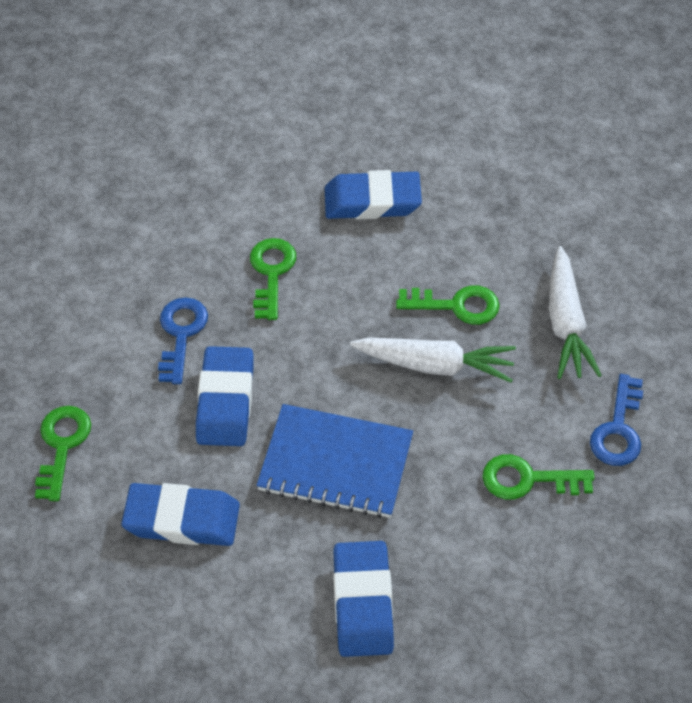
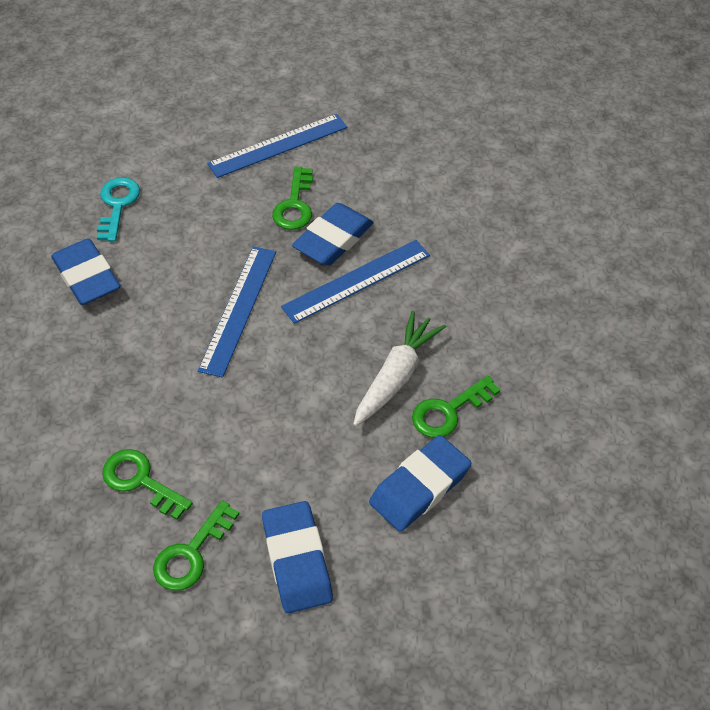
blue key: 2 -> 0
blue notebook: 1 -> 0
blue ruler: 0 -> 3
turquoise key: 0 -> 1
white carrot: 2 -> 1

